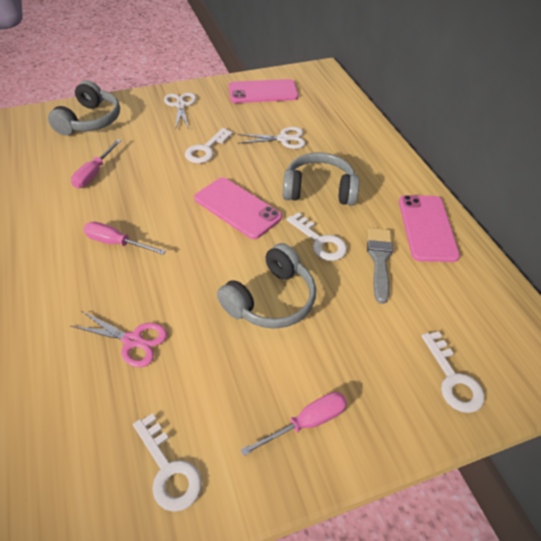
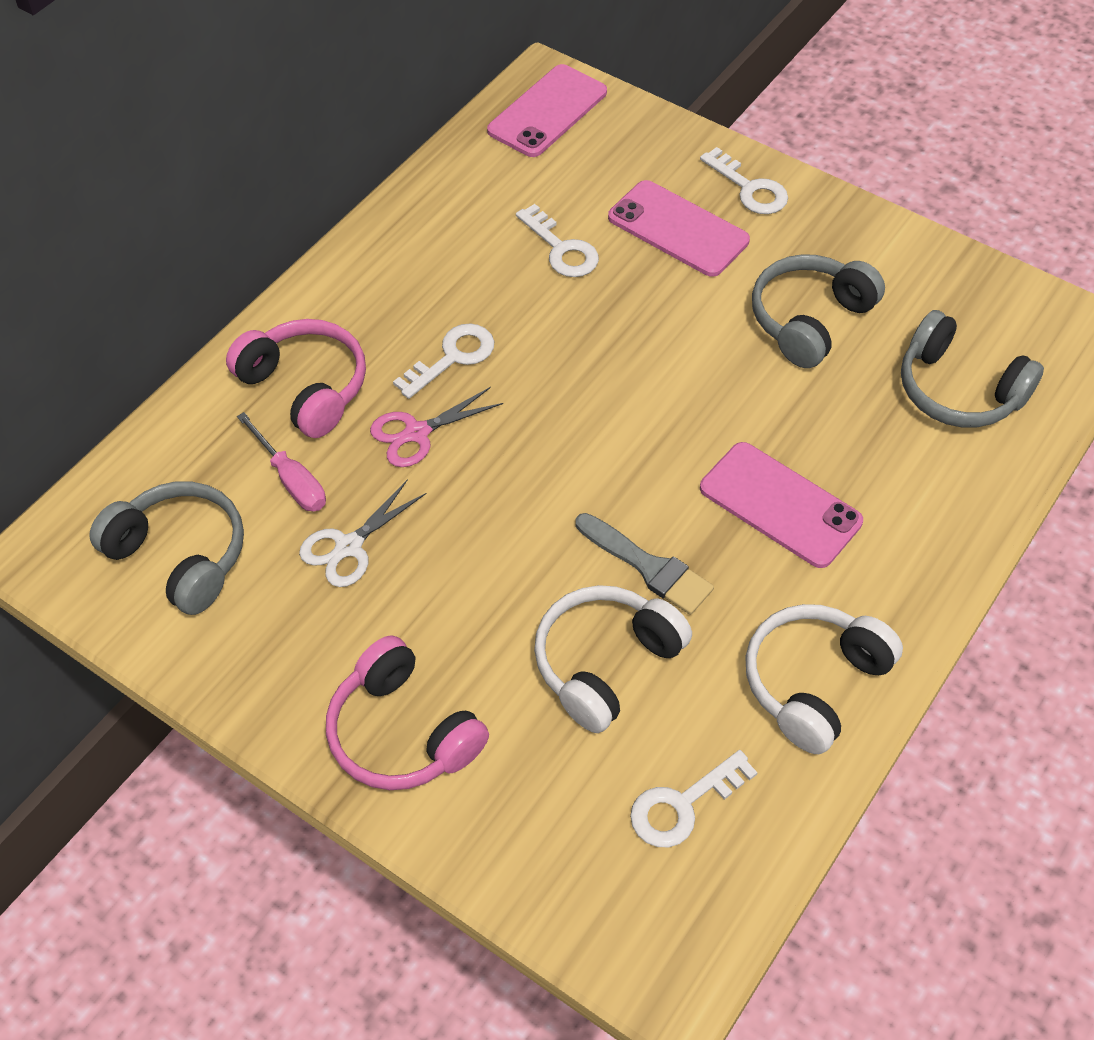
pink headphones: 0 -> 2
pink screwdriver: 3 -> 1
white headphones: 0 -> 2
white scissors: 2 -> 1

